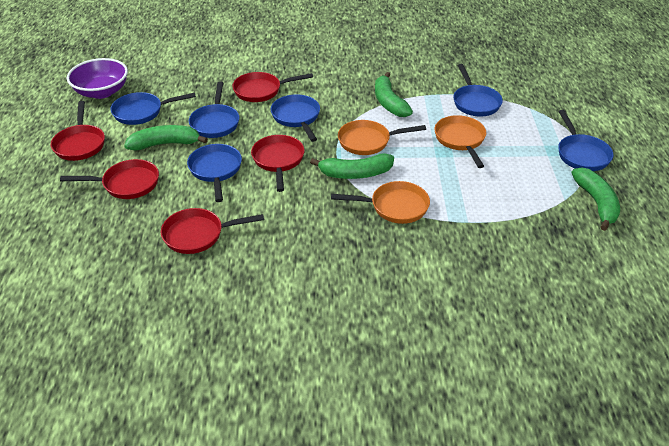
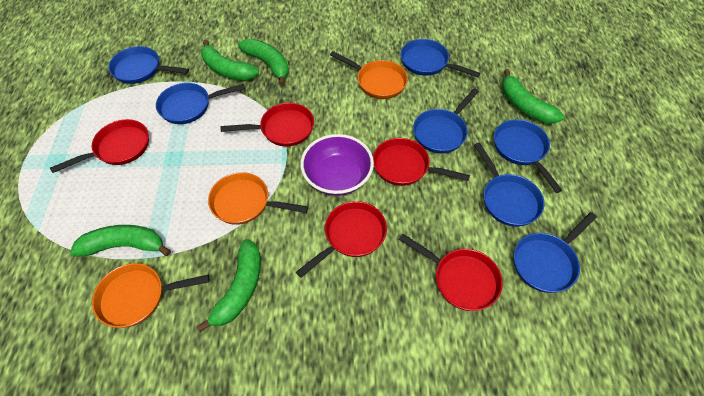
blue pan: 6 -> 7
green banana: 4 -> 5

